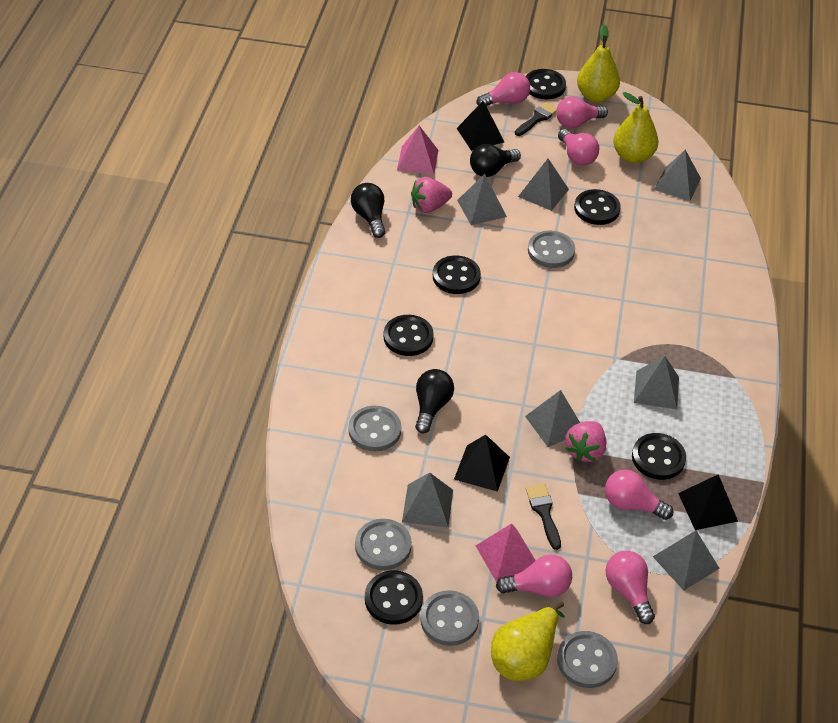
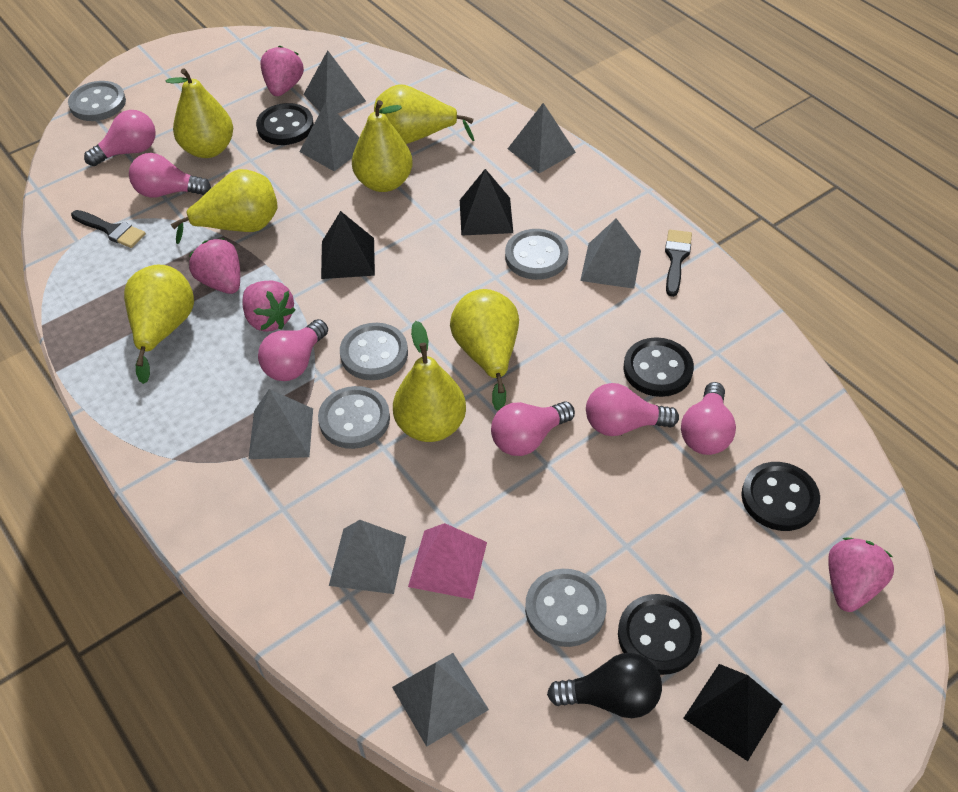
black button: 6 -> 4
black light bulb: 3 -> 1
pink pyramid: 2 -> 1
pink strawberry: 2 -> 4
yellow pear: 3 -> 7

